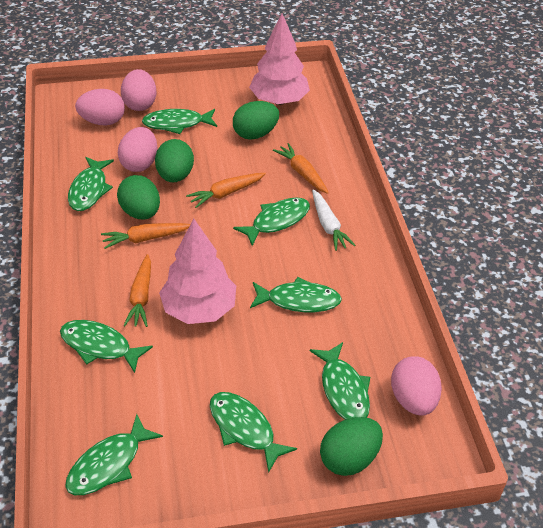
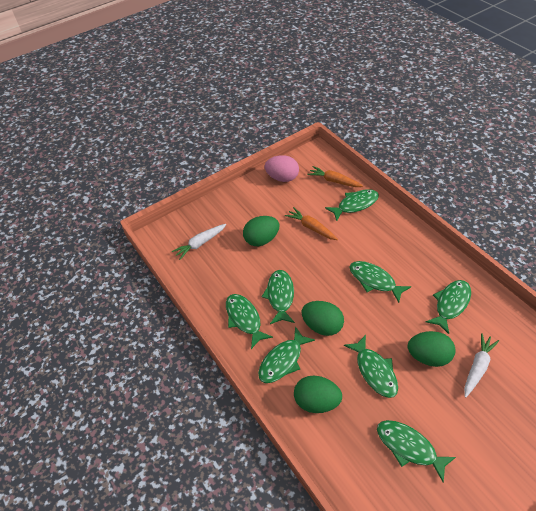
orange carrot: 4 -> 2
pink egg: 4 -> 1
pink tree: 2 -> 0
white carrot: 1 -> 2

